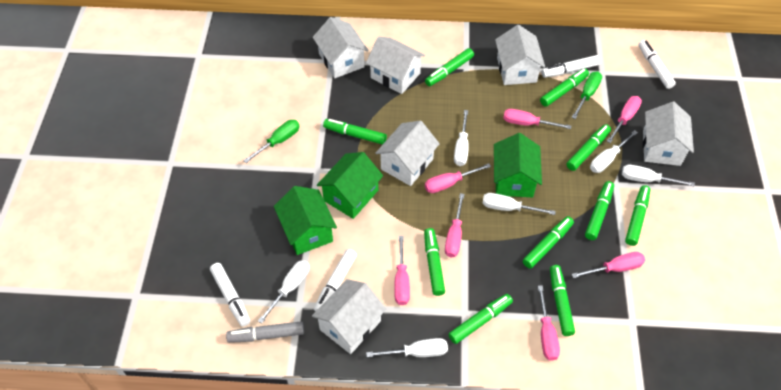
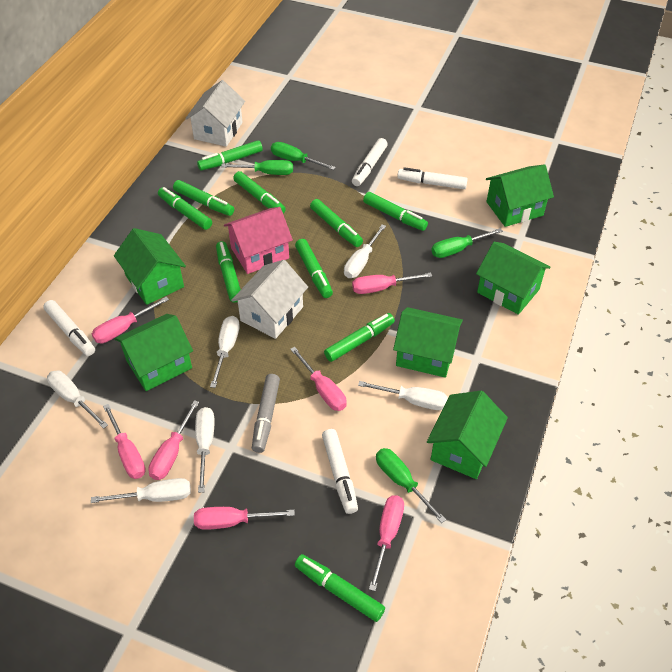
green house: 3 -> 6
green screwdriver: 2 -> 4
pink house: 0 -> 1
white house: 6 -> 2

